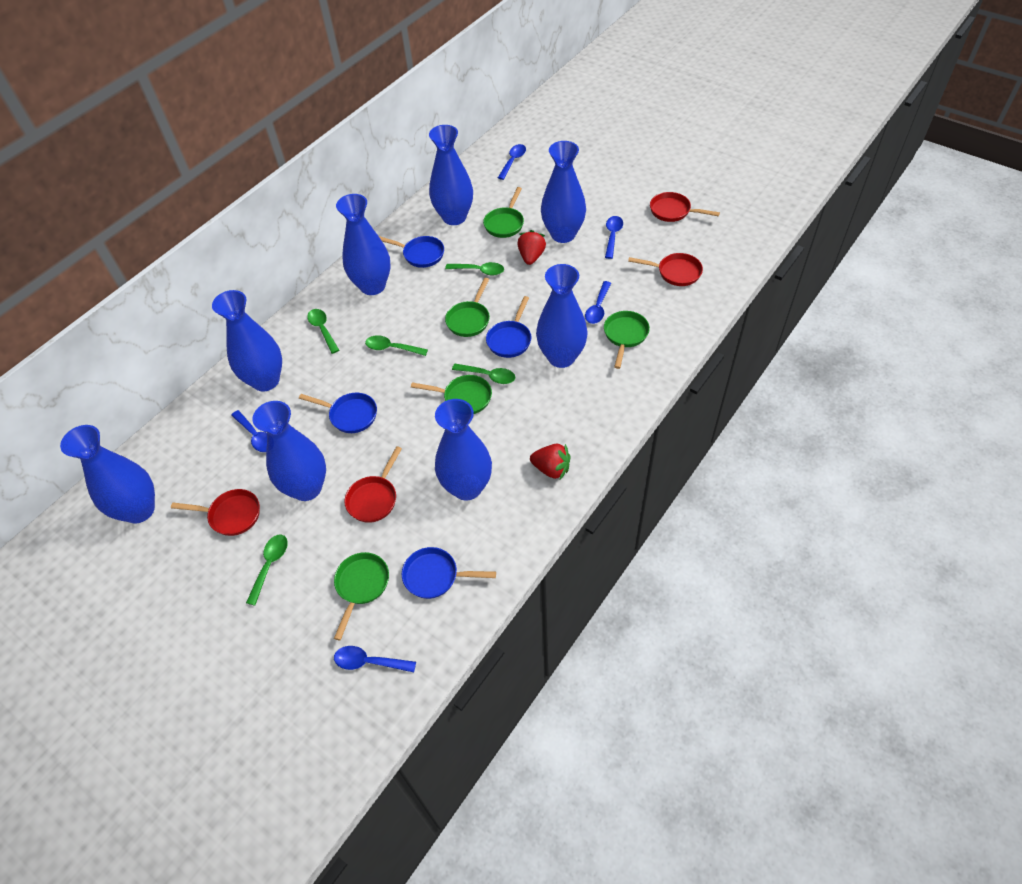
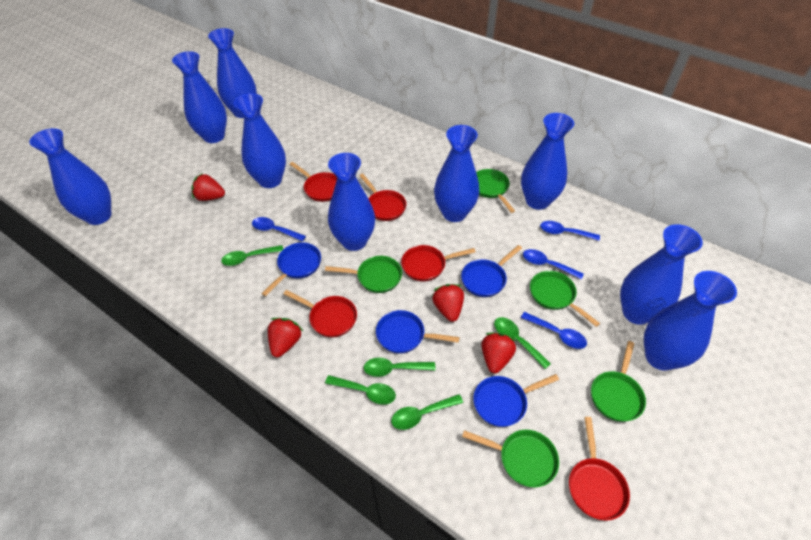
blue spoon: 5 -> 4
blue vase: 8 -> 9
red pan: 4 -> 5
red strawberry: 2 -> 4

